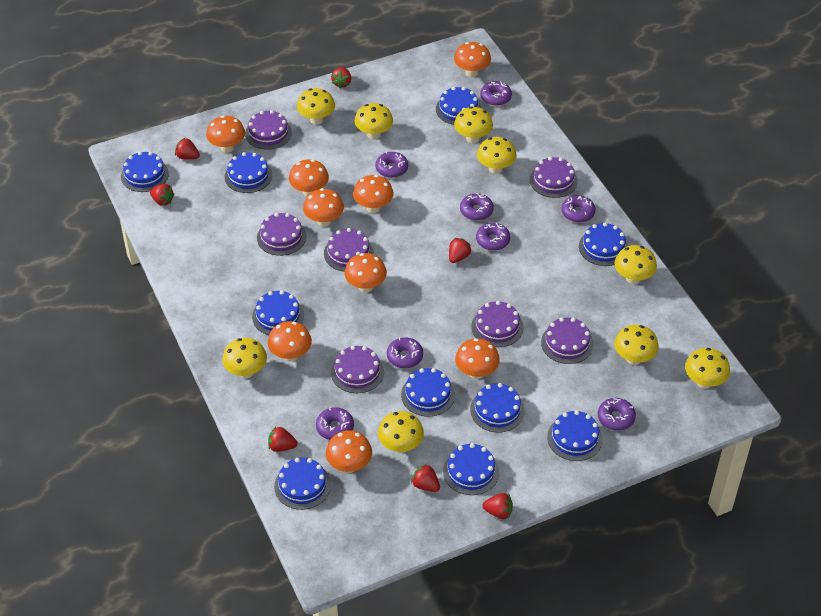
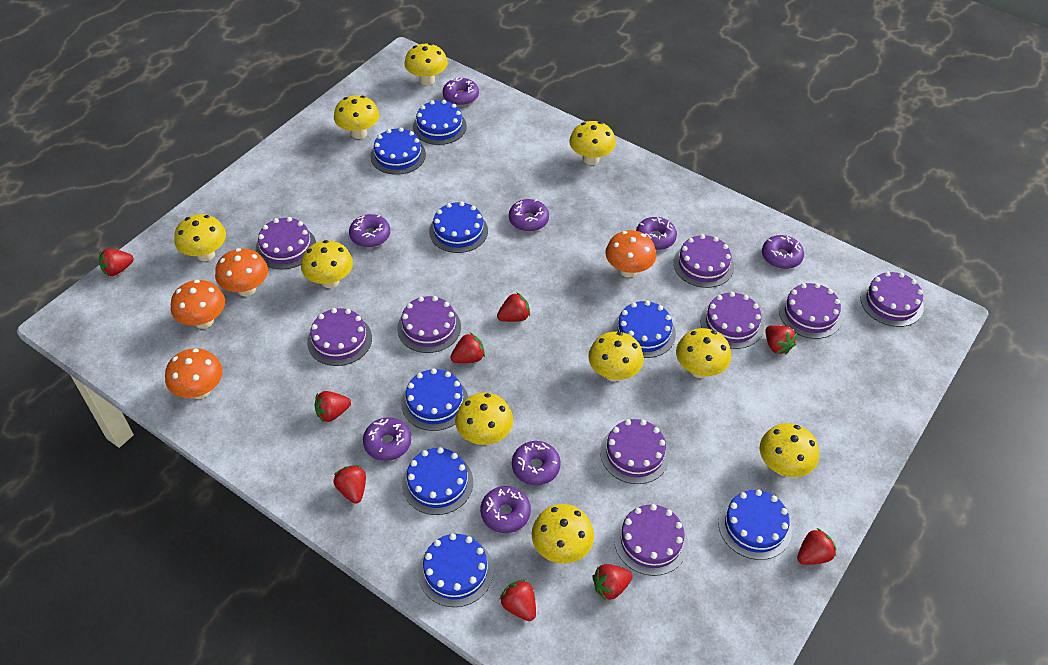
blue cake: 10 -> 8
orange mushroom: 9 -> 4
purple cake: 7 -> 9
red strawberry: 7 -> 9
yellow mushroom: 9 -> 10

